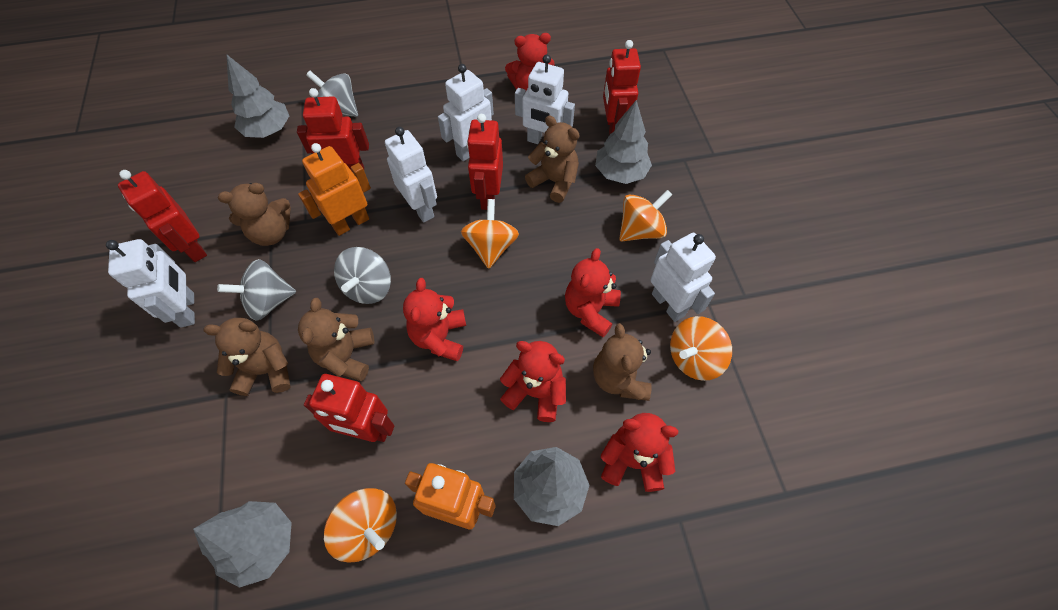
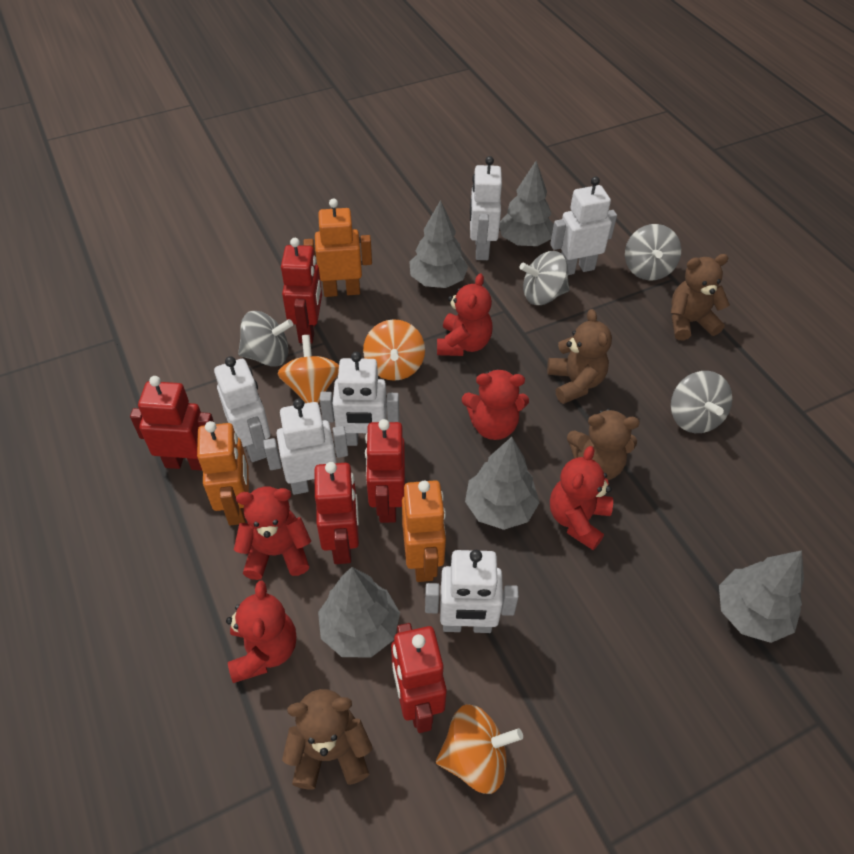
brown teddy bear: 5 -> 4
grey spinning top: 3 -> 4
grey tree: 4 -> 5
orange robot: 2 -> 3
orange spinning top: 4 -> 3
white robot: 5 -> 6

